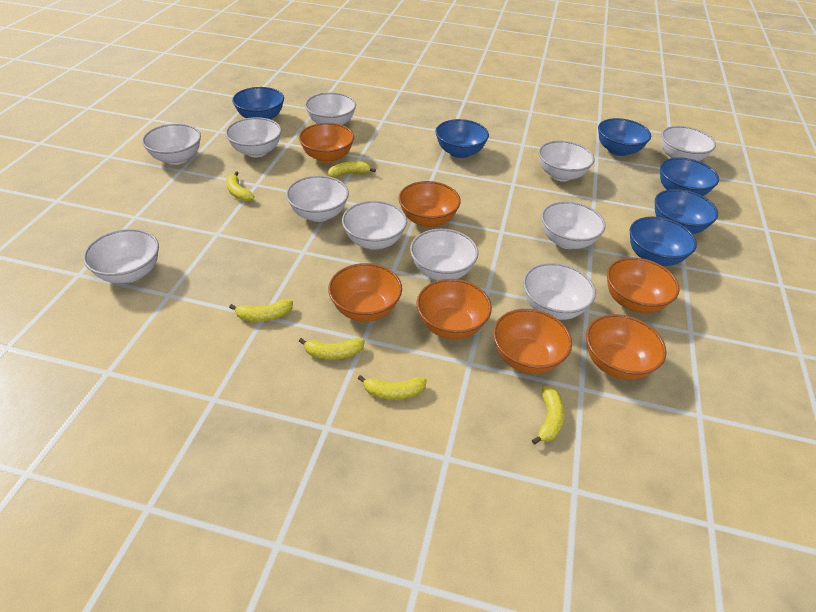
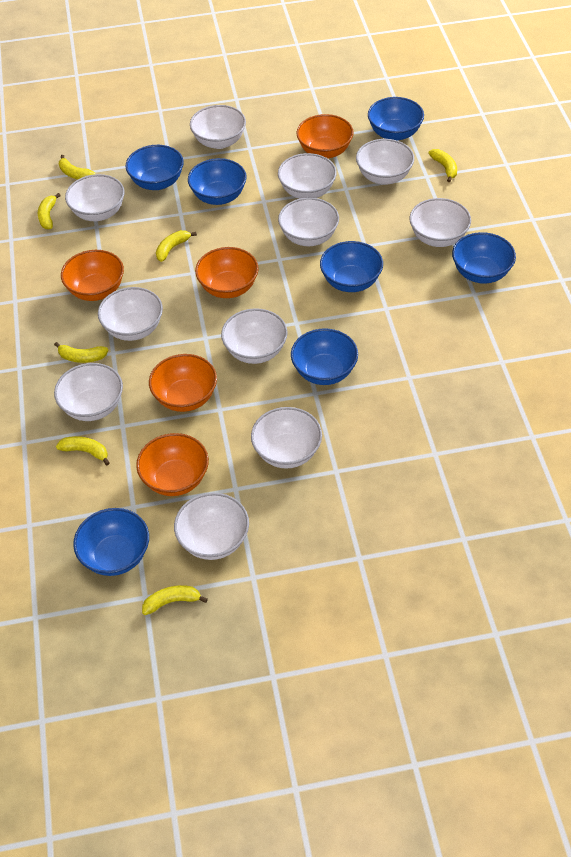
blue bowl: 6 -> 7
orange bowl: 7 -> 5
yellow banana: 6 -> 7

